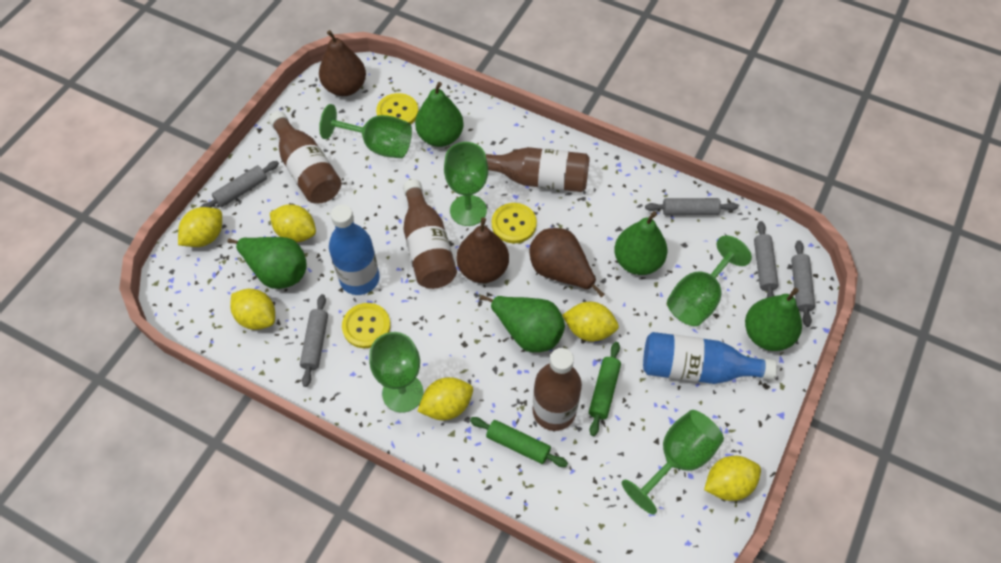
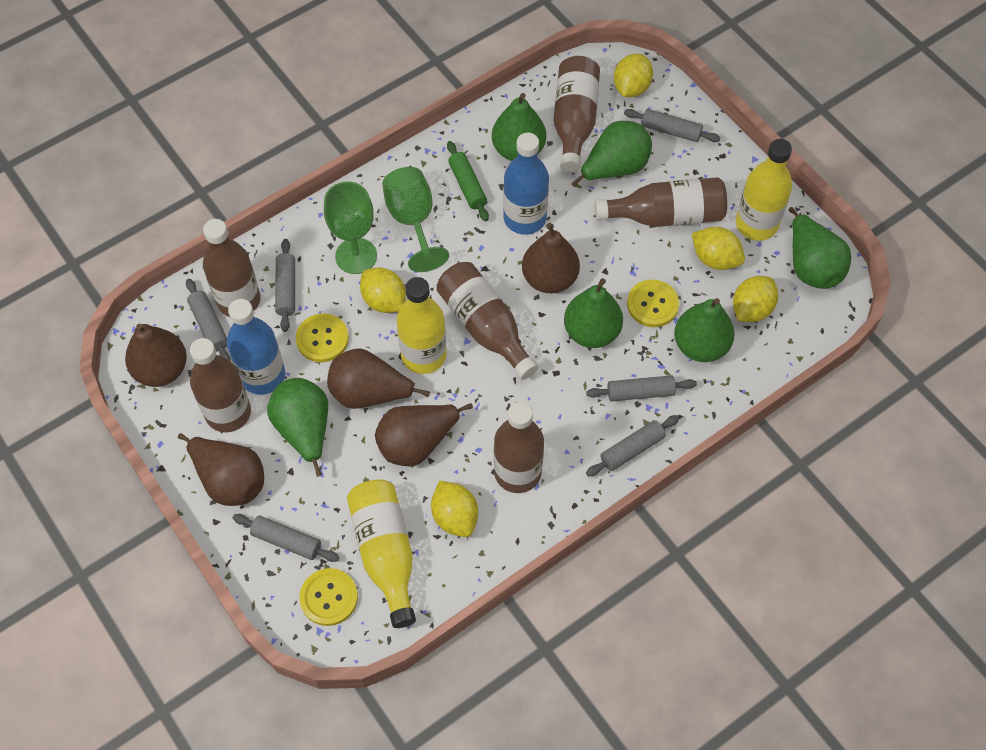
brown bottle: 4 -> 6
brown pear: 3 -> 5
green goblet: 5 -> 2
green pear: 5 -> 6
green rolling pin: 2 -> 1
grey rolling pin: 5 -> 6
yellow bottle: 0 -> 3
yellow lemon: 6 -> 5

